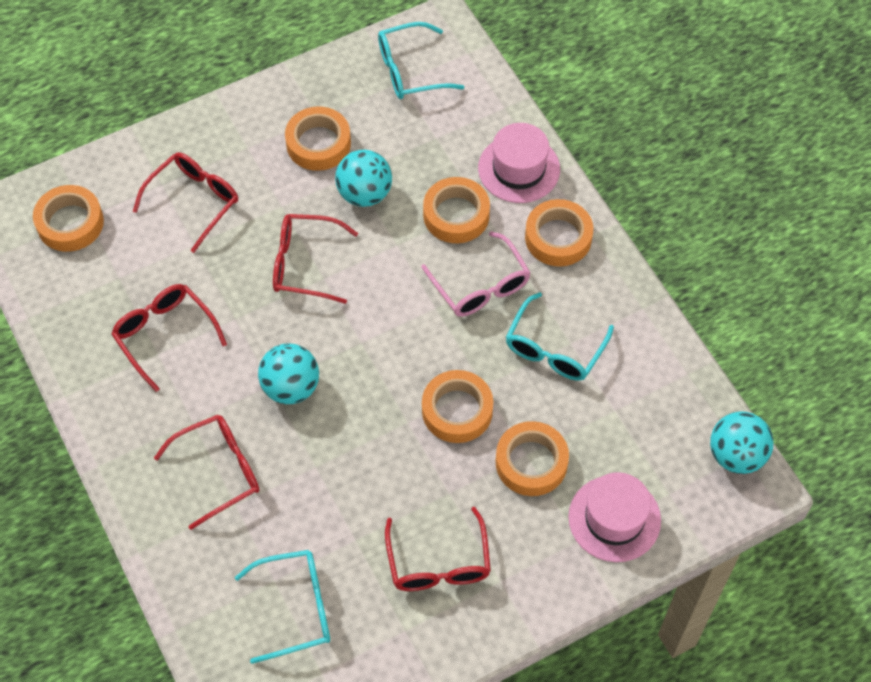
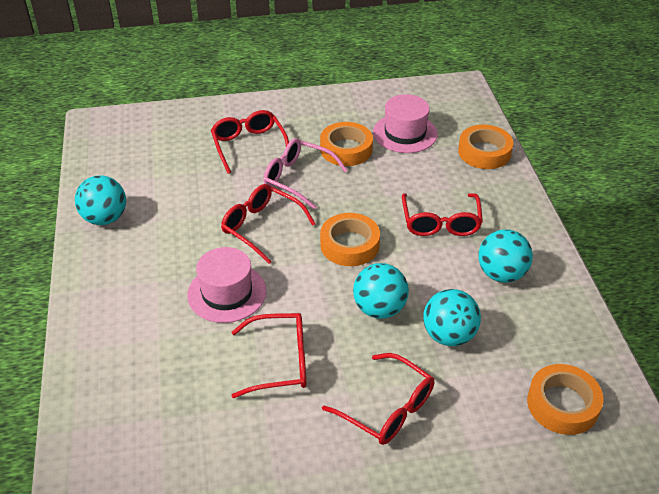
orange tape: 6 -> 4
turquoise ball: 3 -> 4
turquoise glasses: 3 -> 0

